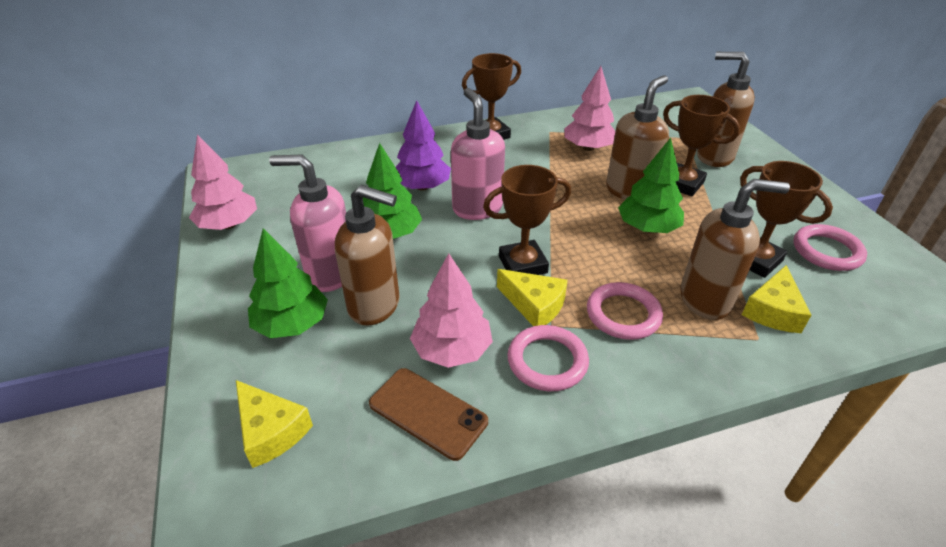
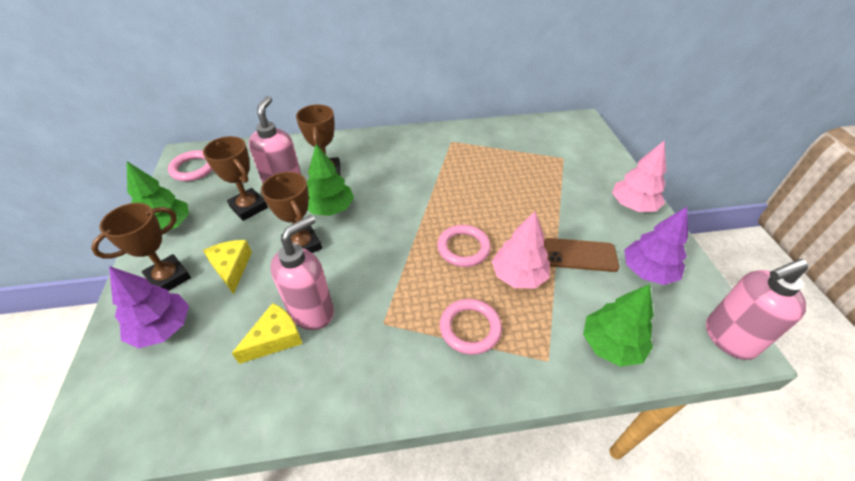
brown soap dispenser: 4 -> 0
pink soap dispenser: 2 -> 3
pink tree: 3 -> 2
purple tree: 1 -> 2
yellow cheese: 3 -> 2

